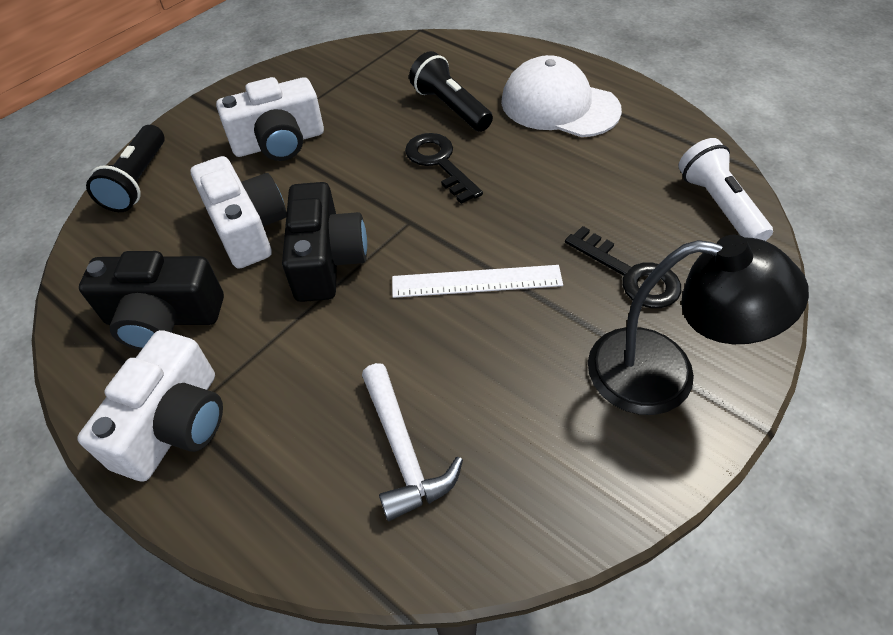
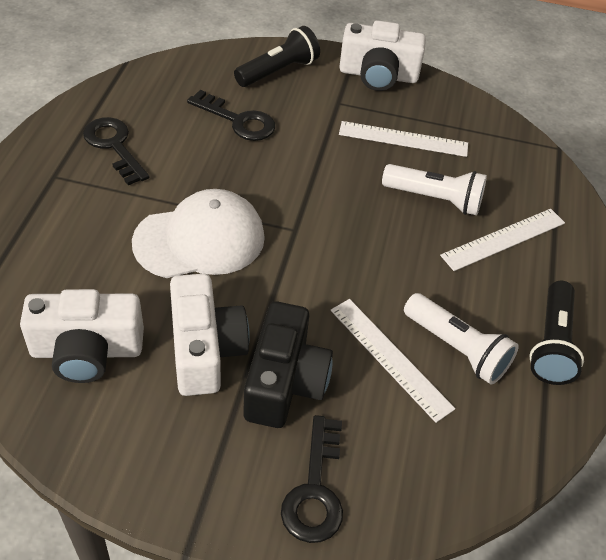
black camera: 2 -> 1
black key: 2 -> 3
black lamp: 1 -> 0
white flashlight: 1 -> 2
white hammer: 1 -> 0
white ruler: 1 -> 3

